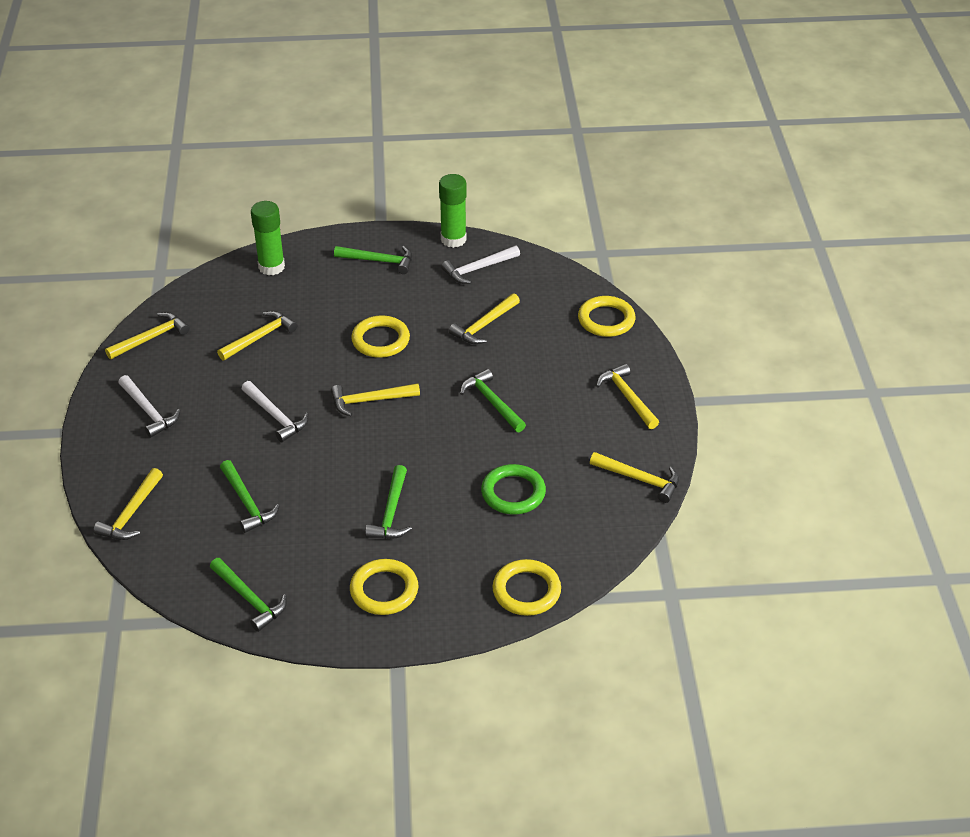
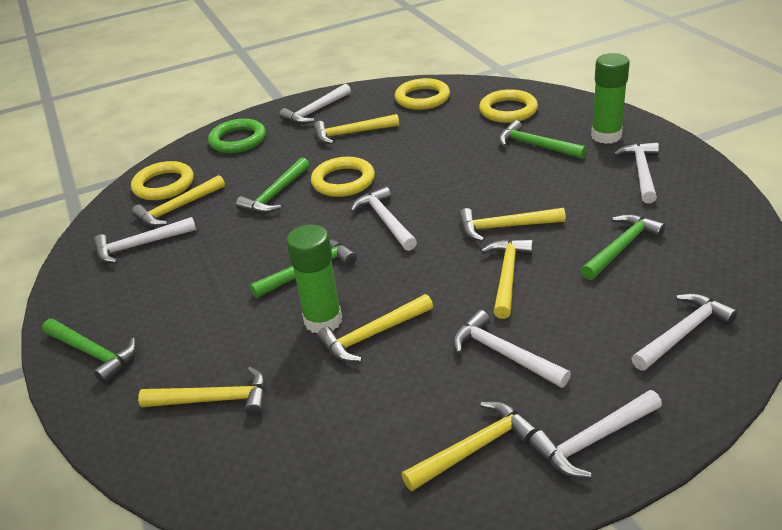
white hammer: 3 -> 7

